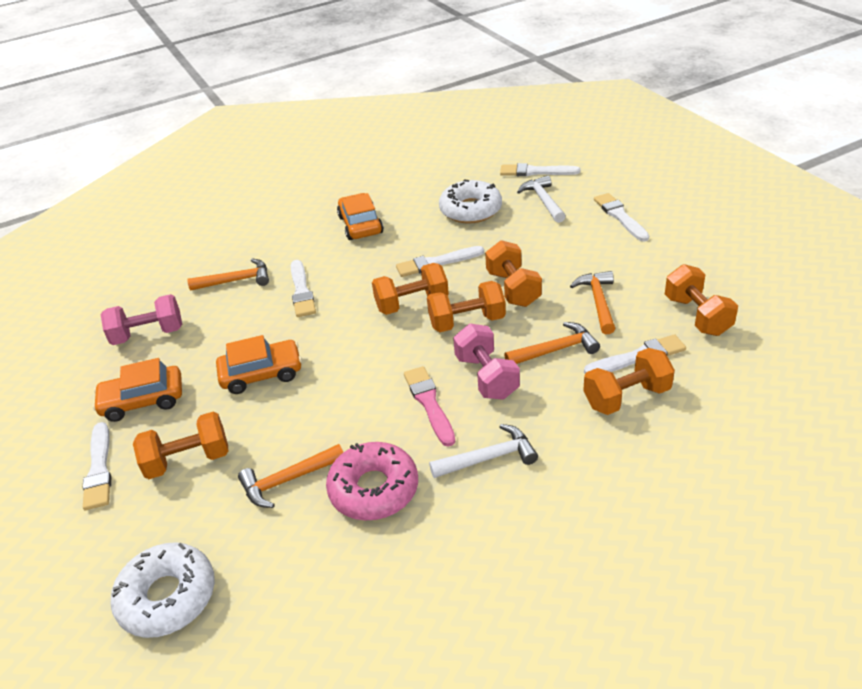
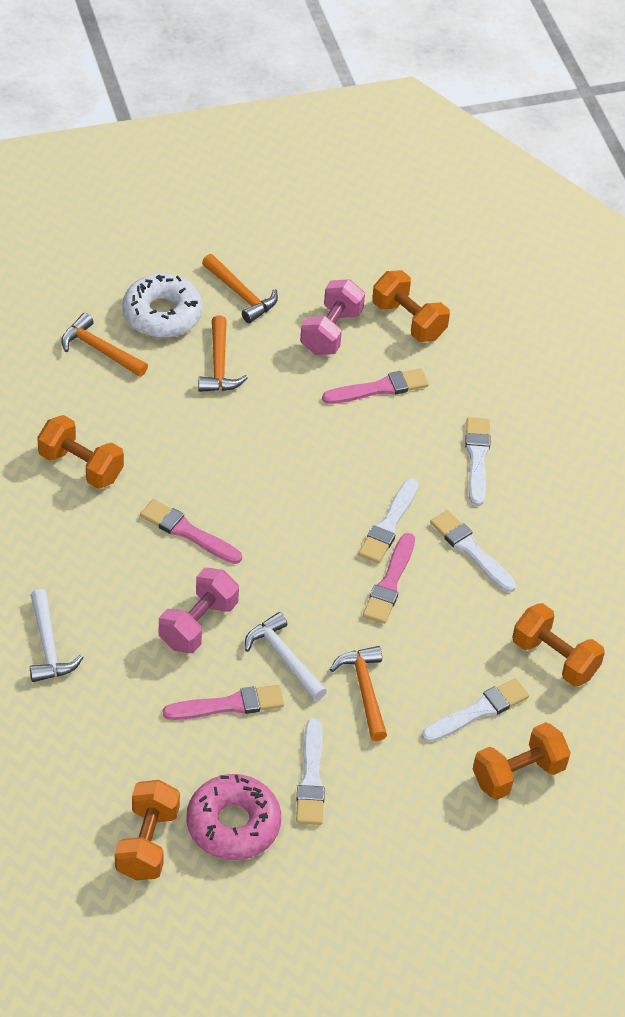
orange car: 3 -> 0
orange dumbbell: 6 -> 5
pink brush: 1 -> 4
white brush: 6 -> 5
white donut: 2 -> 1

